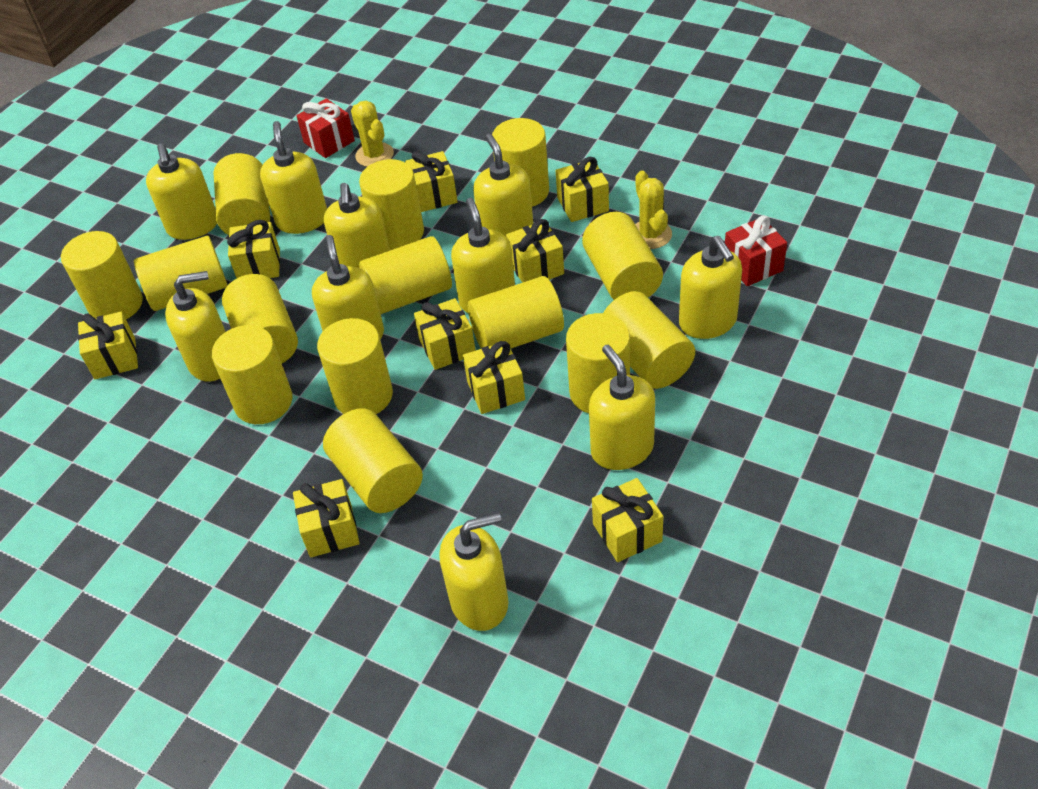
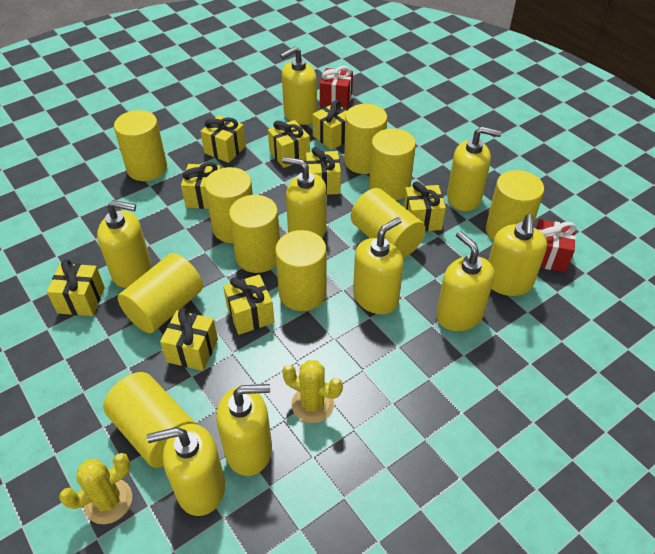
yellow cylinder: 14 -> 10
yellow soap dispenser: 10 -> 9

